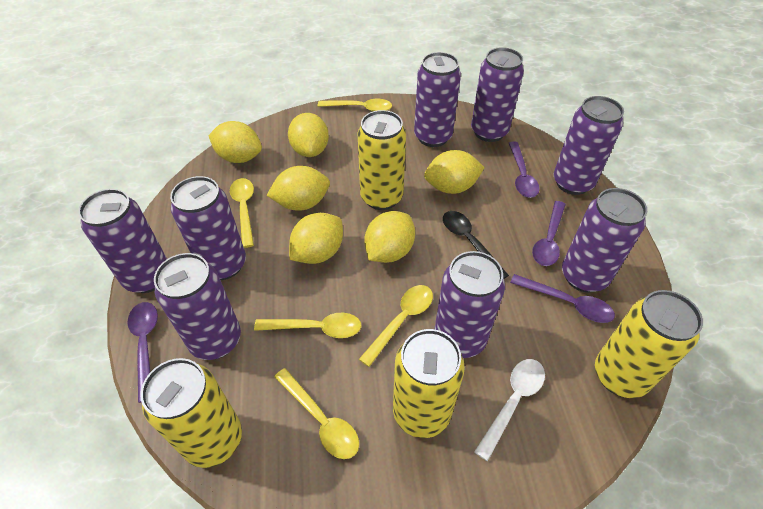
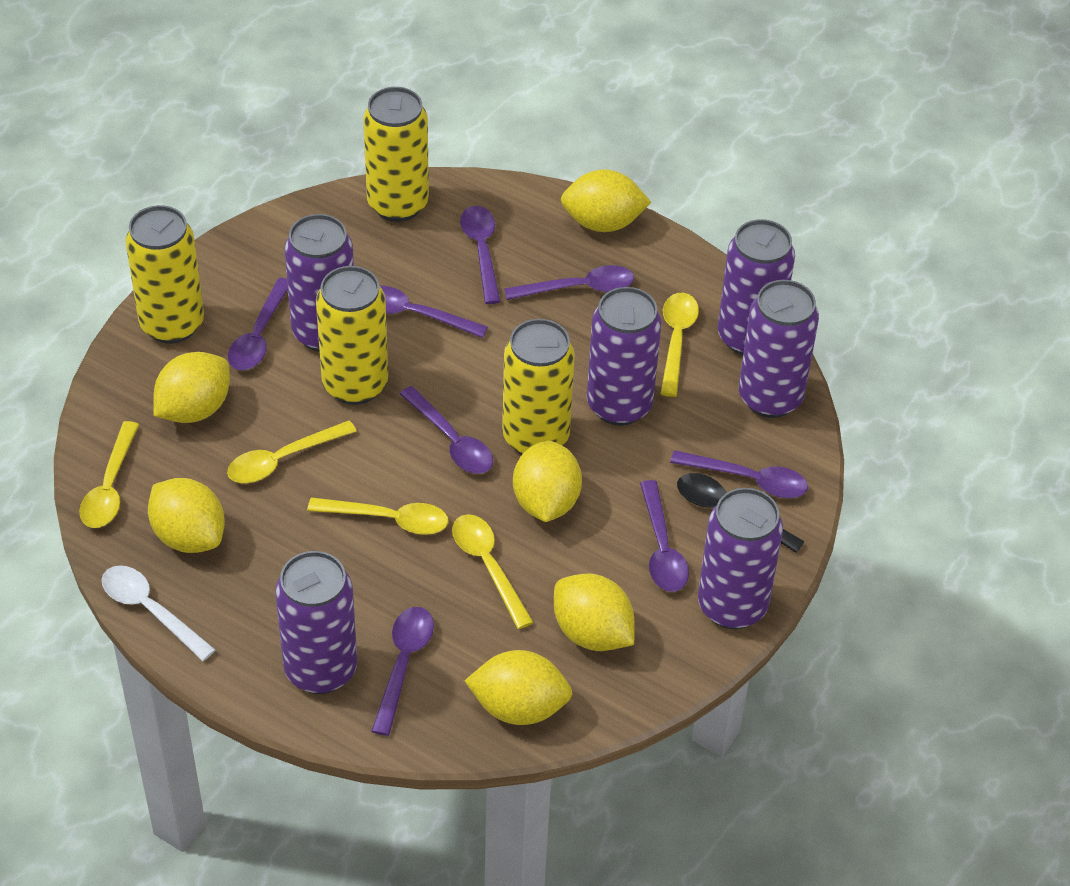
purple can: 8 -> 6
purple spoon: 4 -> 8

